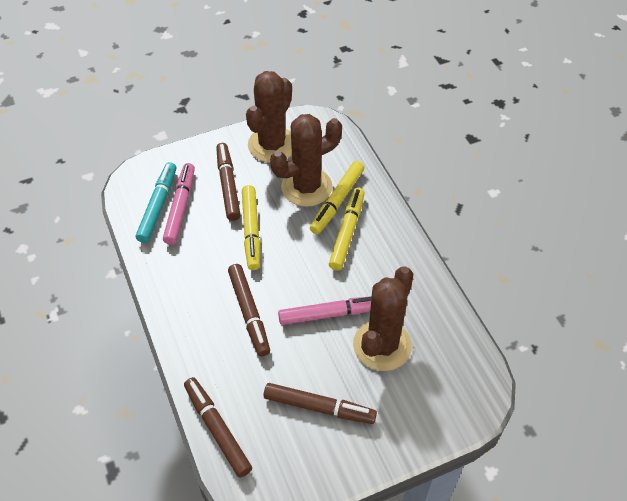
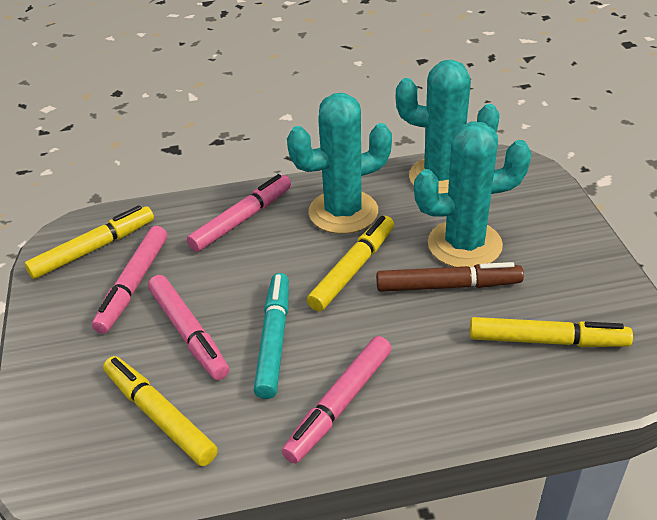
brown cactus: 3 -> 0
brown marker: 4 -> 1
pink marker: 2 -> 4
turquoise cactus: 0 -> 3
yellow marker: 3 -> 4

